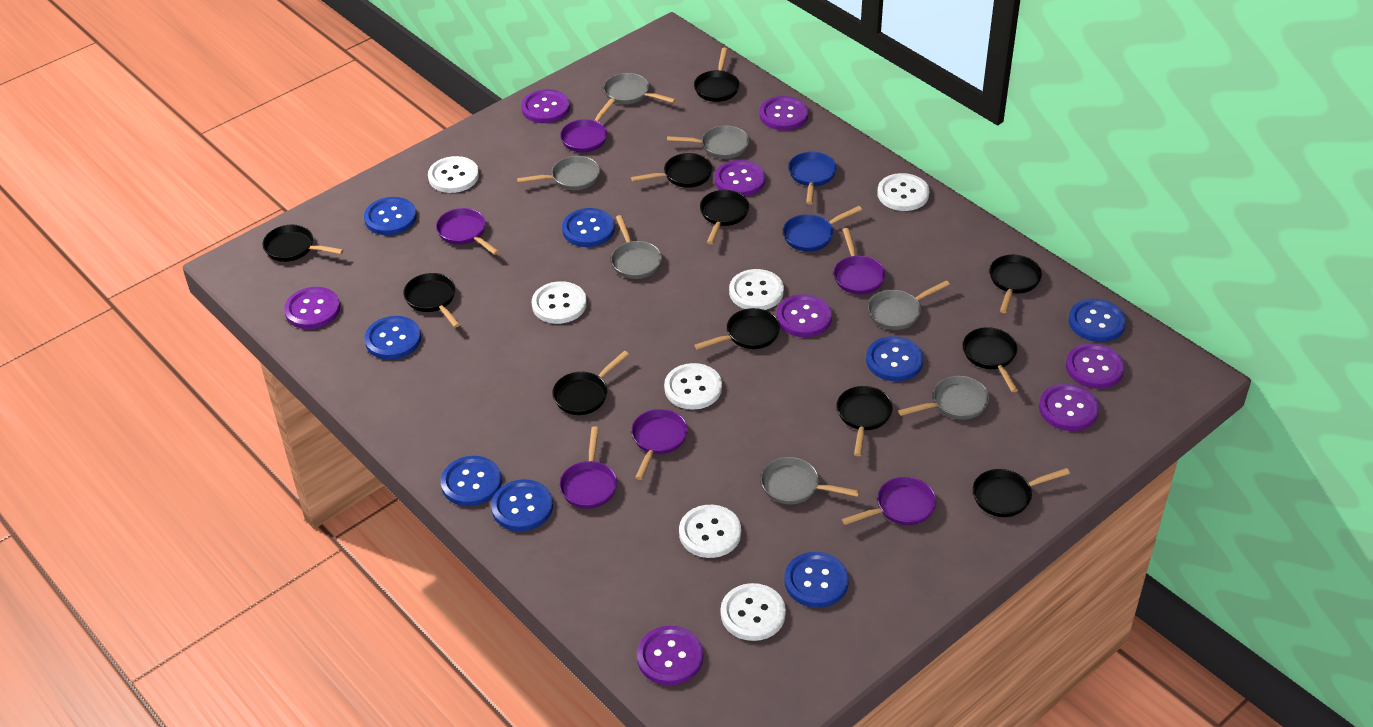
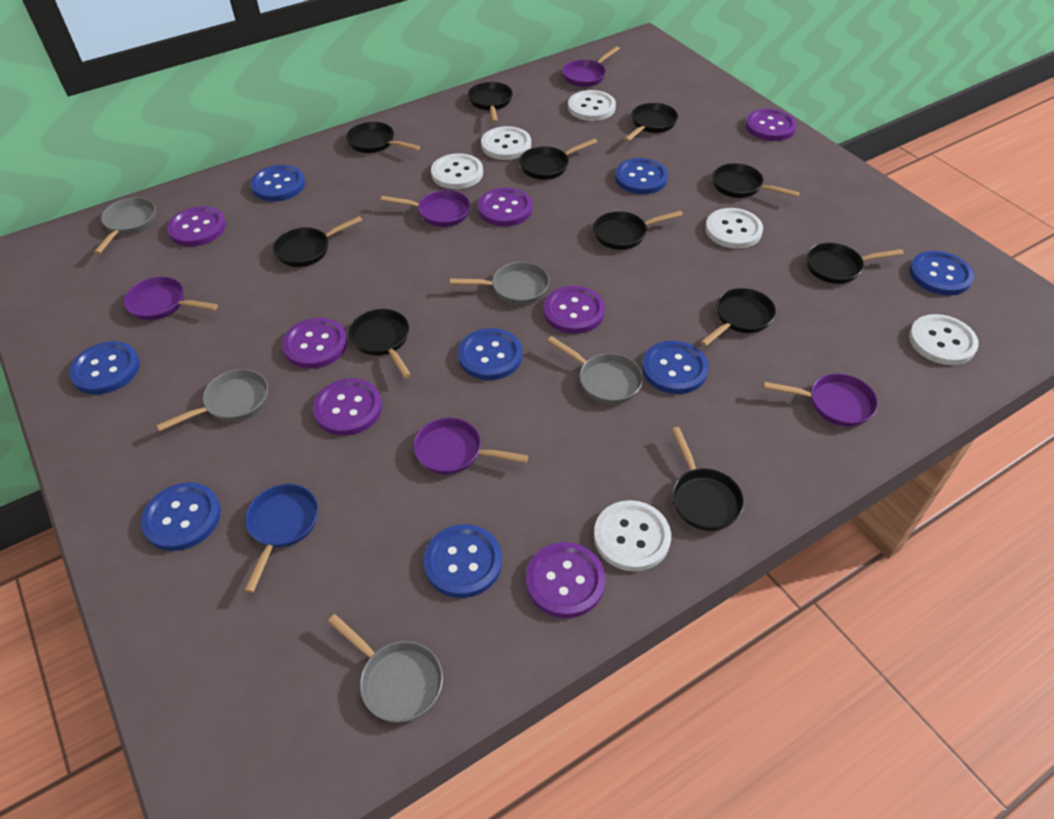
blue pan: 2 -> 1
grey pan: 7 -> 5
purple button: 8 -> 7
purple pan: 6 -> 5
white button: 7 -> 6

